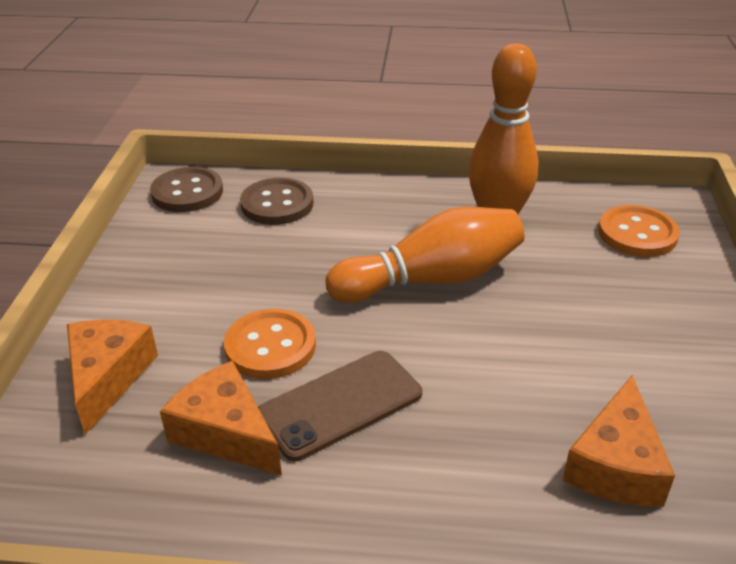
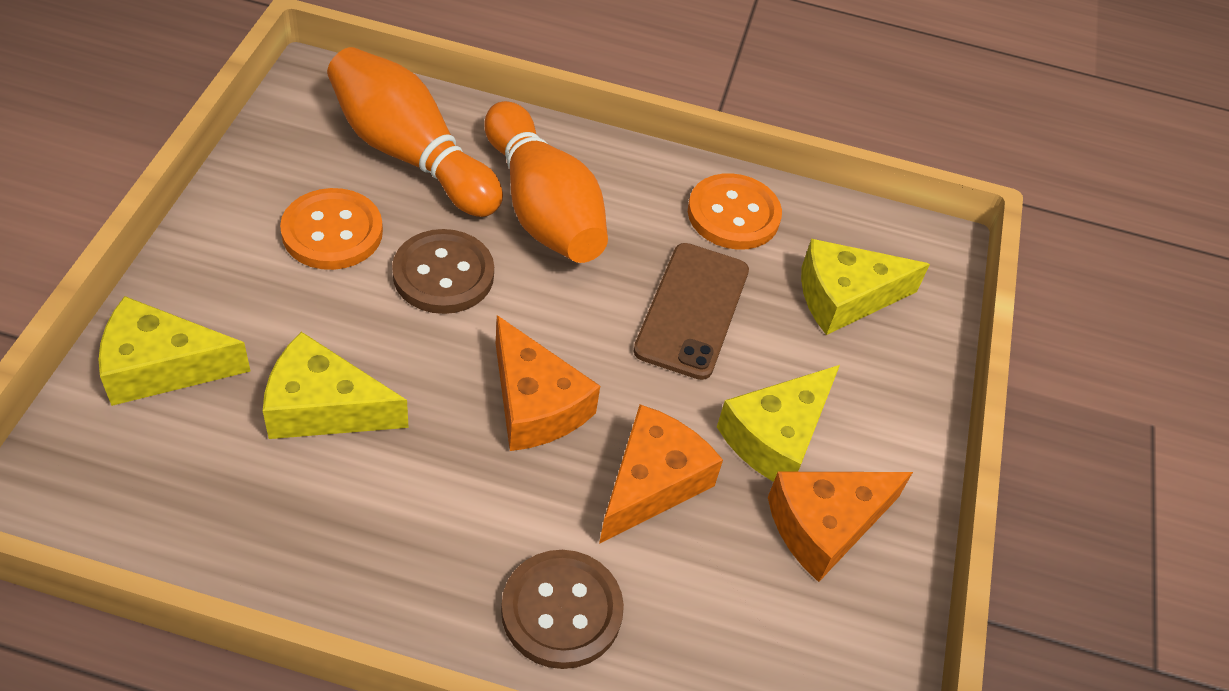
yellow cheese: 0 -> 4

